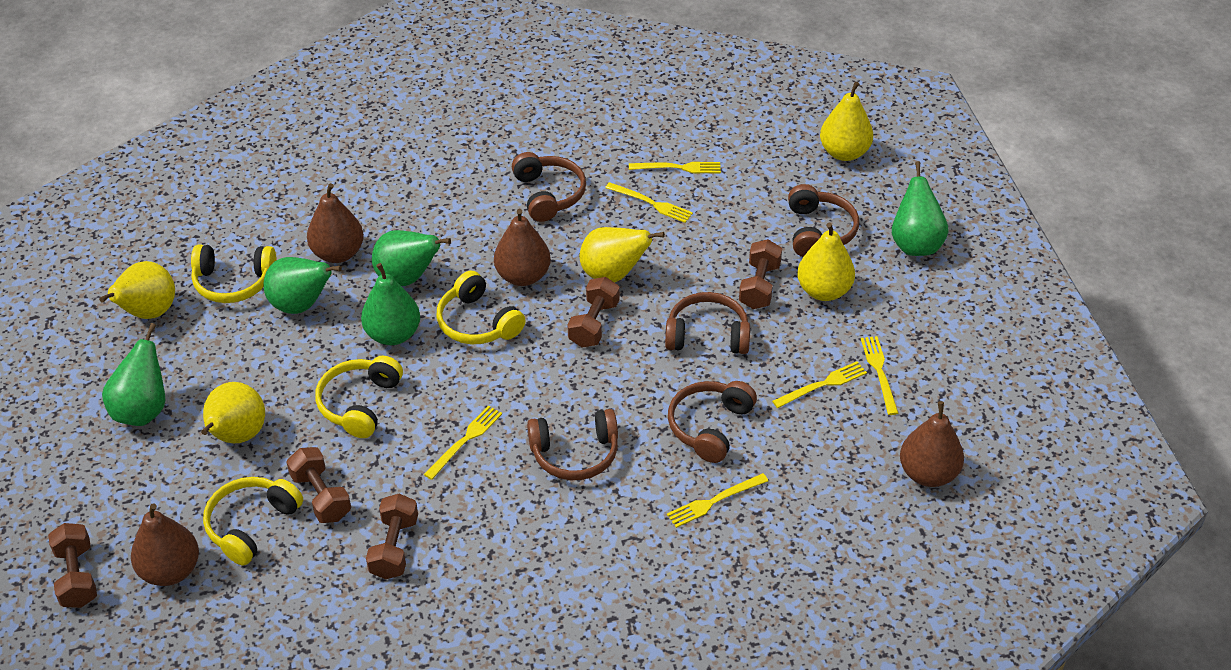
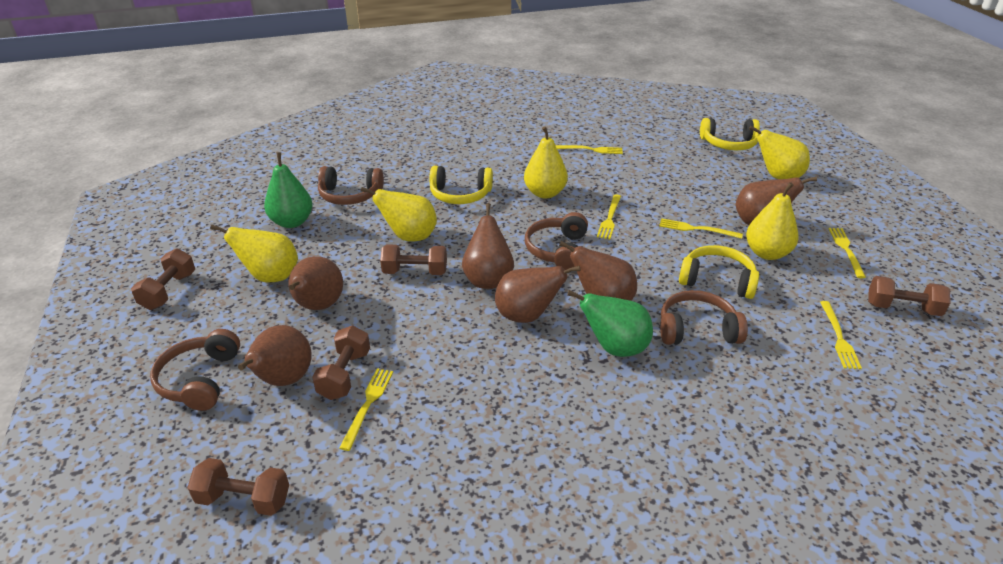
brown headphones: 5 -> 4
brown pear: 4 -> 6
green pear: 5 -> 2
yellow headphones: 4 -> 3

